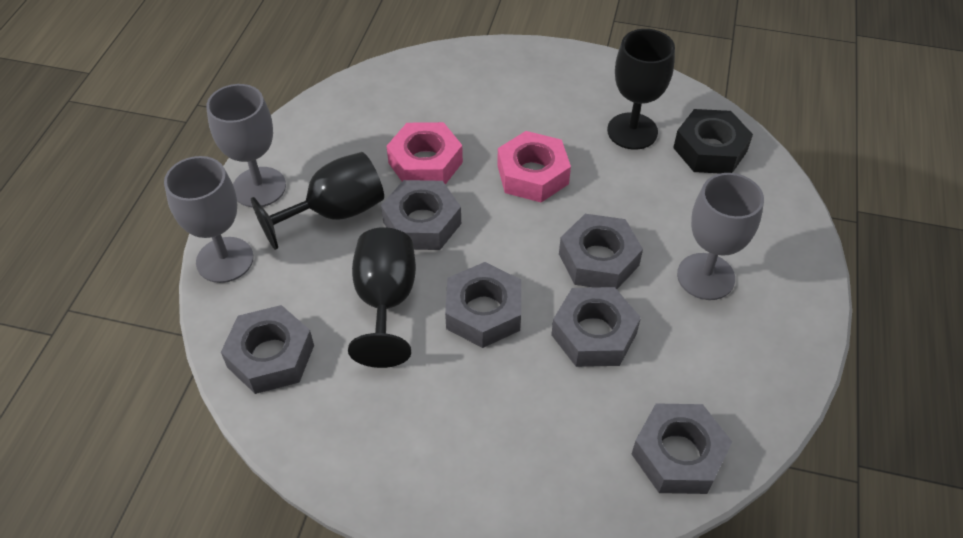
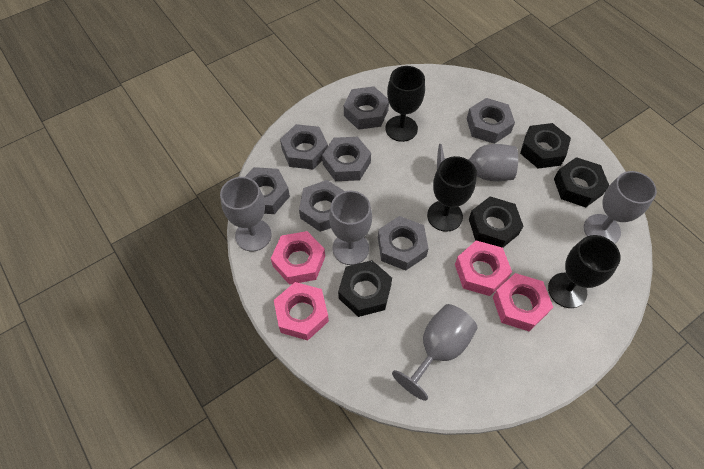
black nut: 1 -> 4
grey goblet: 3 -> 5
grey nut: 6 -> 7
pink nut: 2 -> 4

